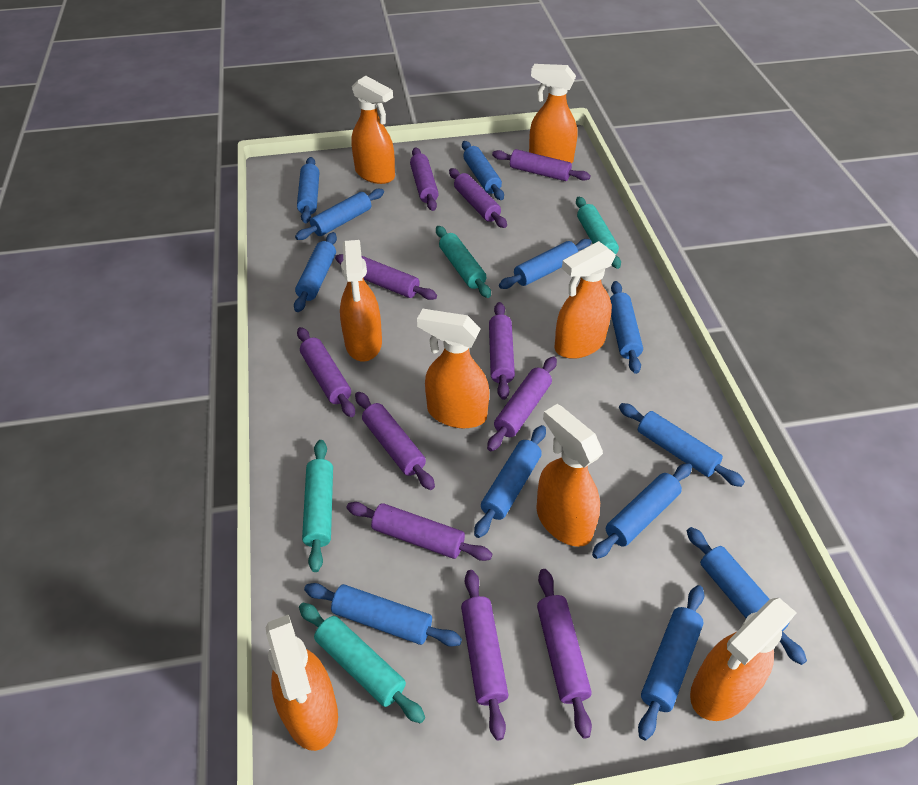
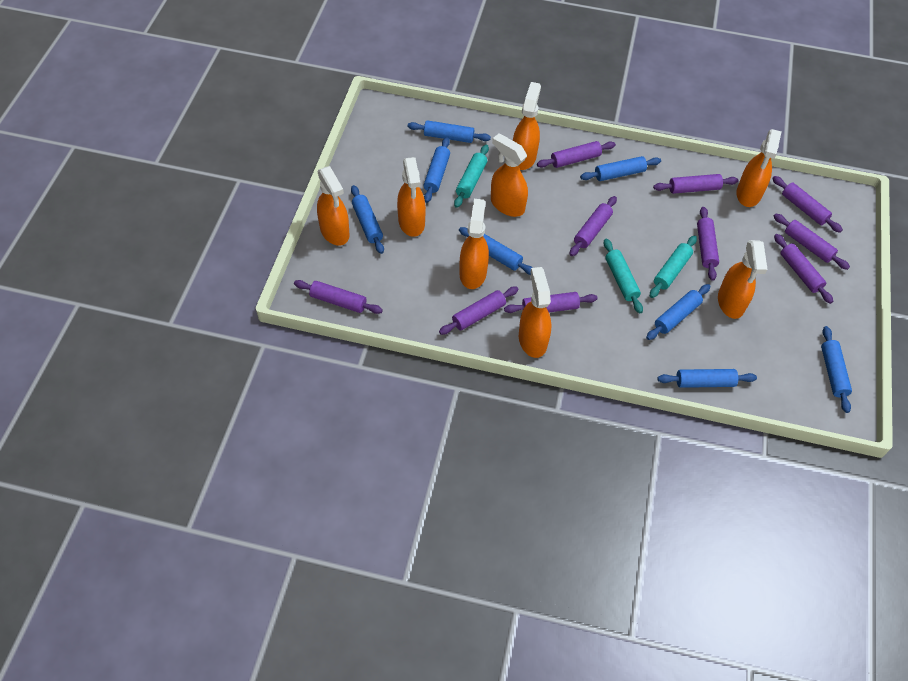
blue rolling pin: 12 -> 8
purple rolling pin: 11 -> 10
turquoise rolling pin: 4 -> 3

